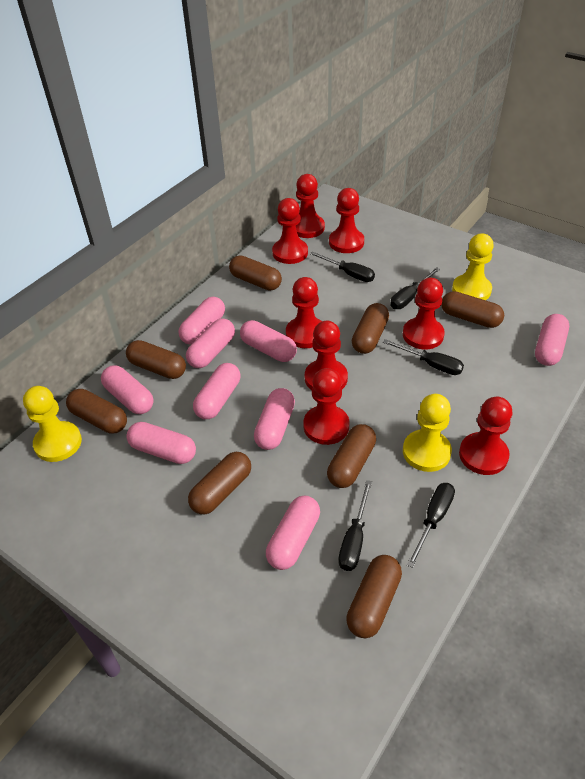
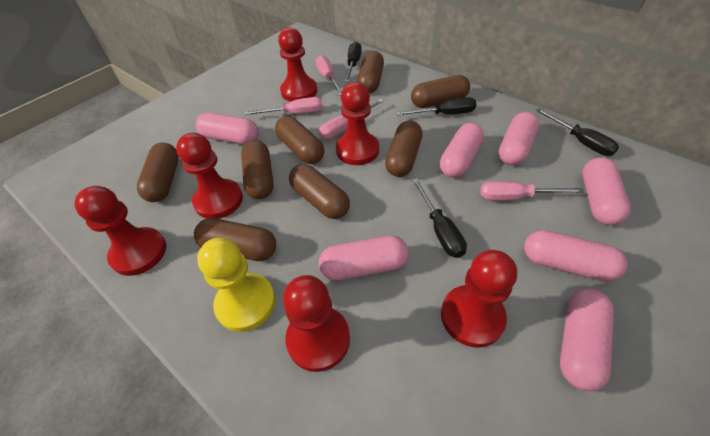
black screwdriver: 5 -> 4
pink capsule: 9 -> 7
pink screwdriver: 0 -> 4
red pawn: 8 -> 6
yellow pawn: 3 -> 1

